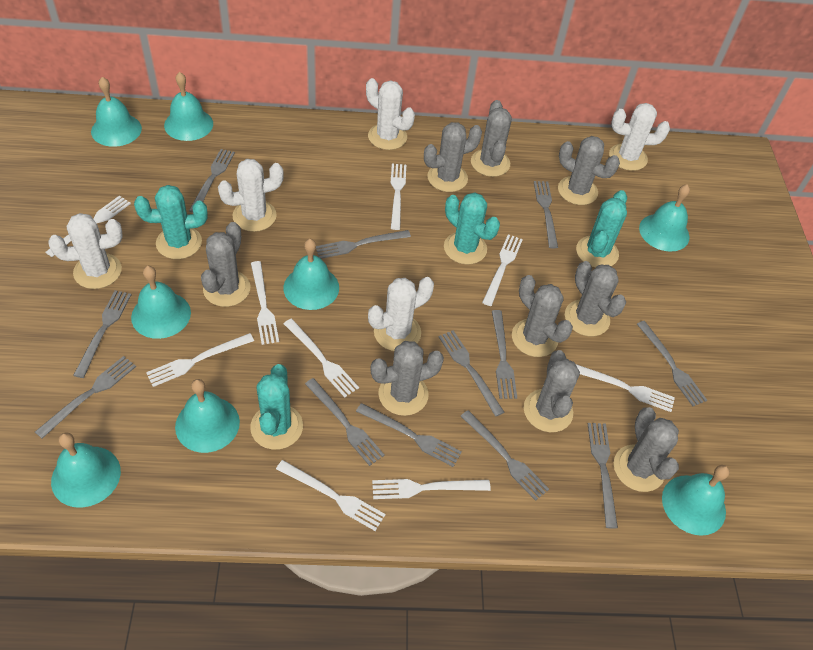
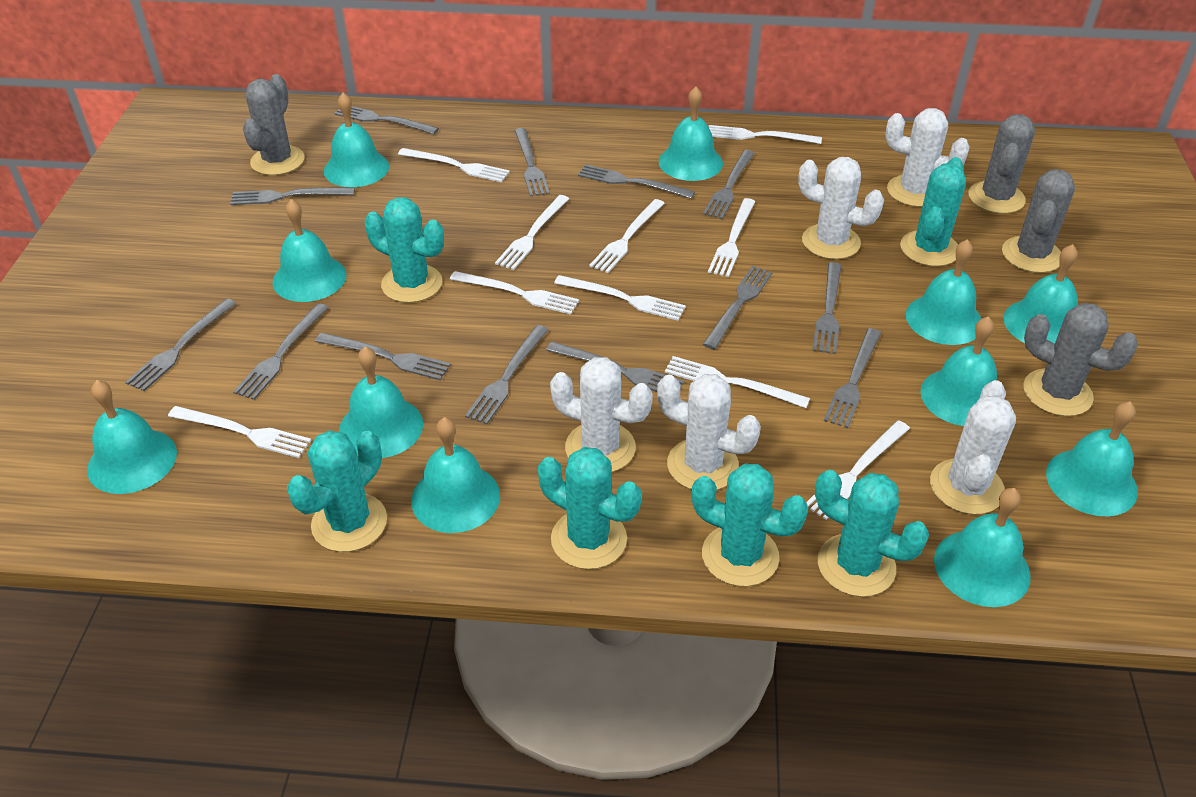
grey cactus: 9 -> 4
grey fork: 12 -> 13
turquoise bell: 8 -> 11
turquoise cactus: 4 -> 6
white fork: 9 -> 10

